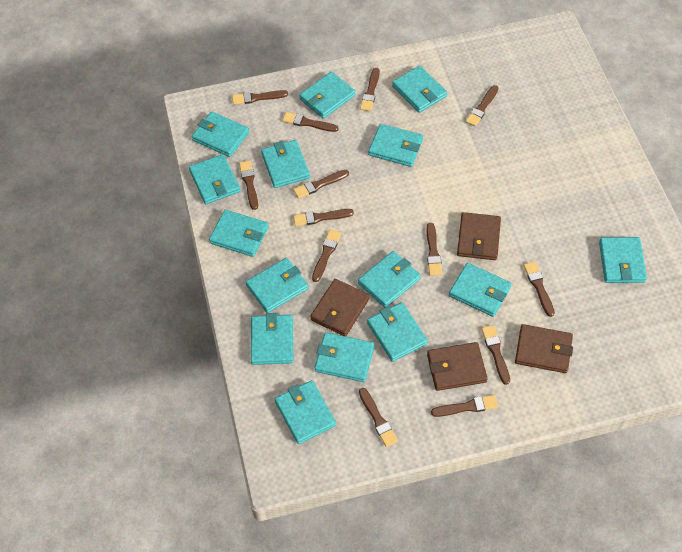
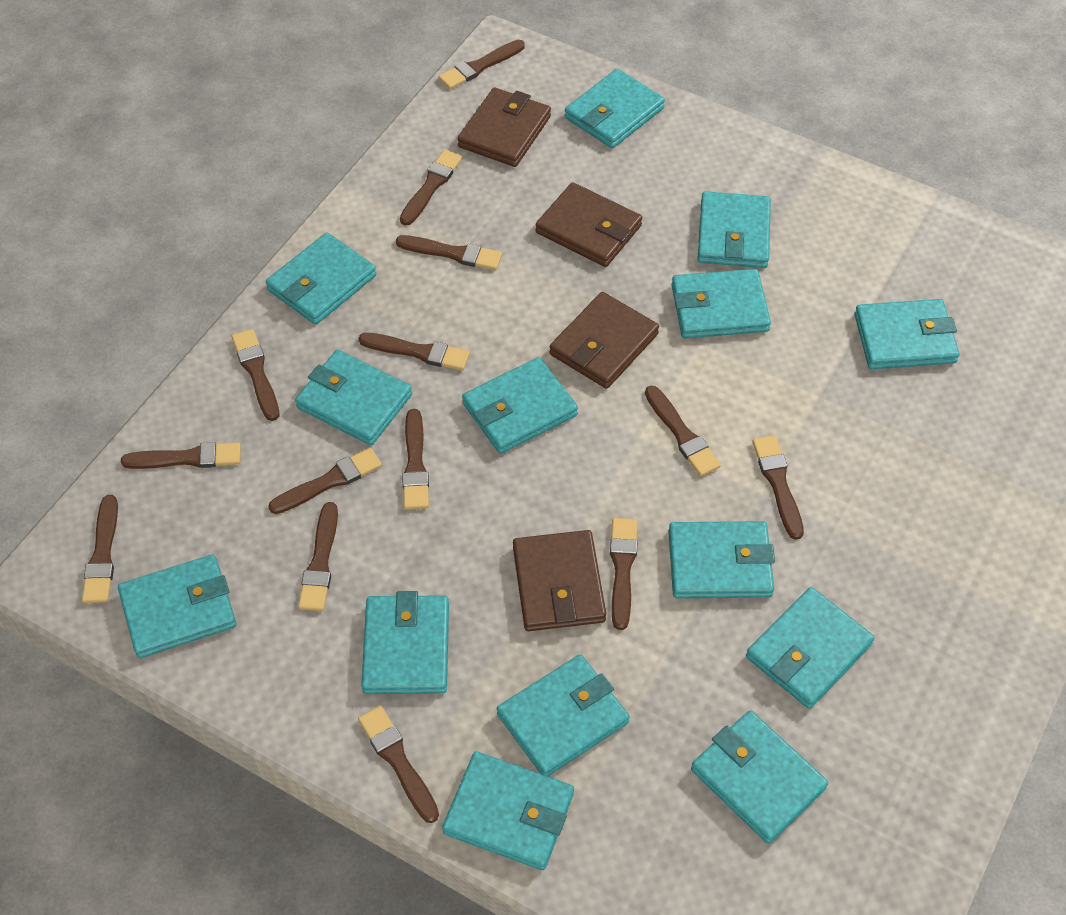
brown brush: 13 -> 14
turquoise wallet: 15 -> 14

